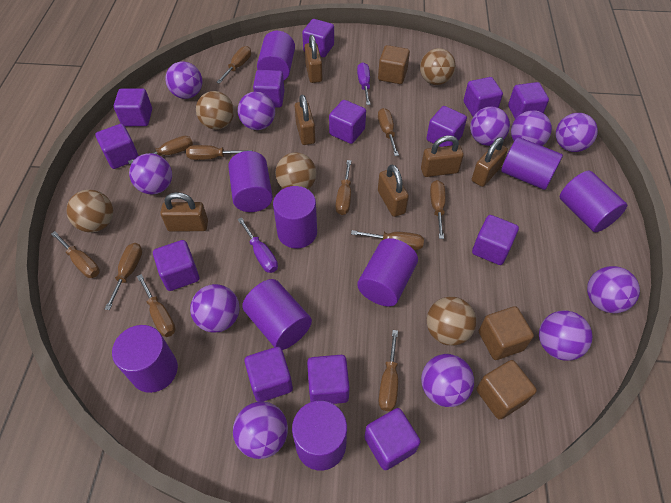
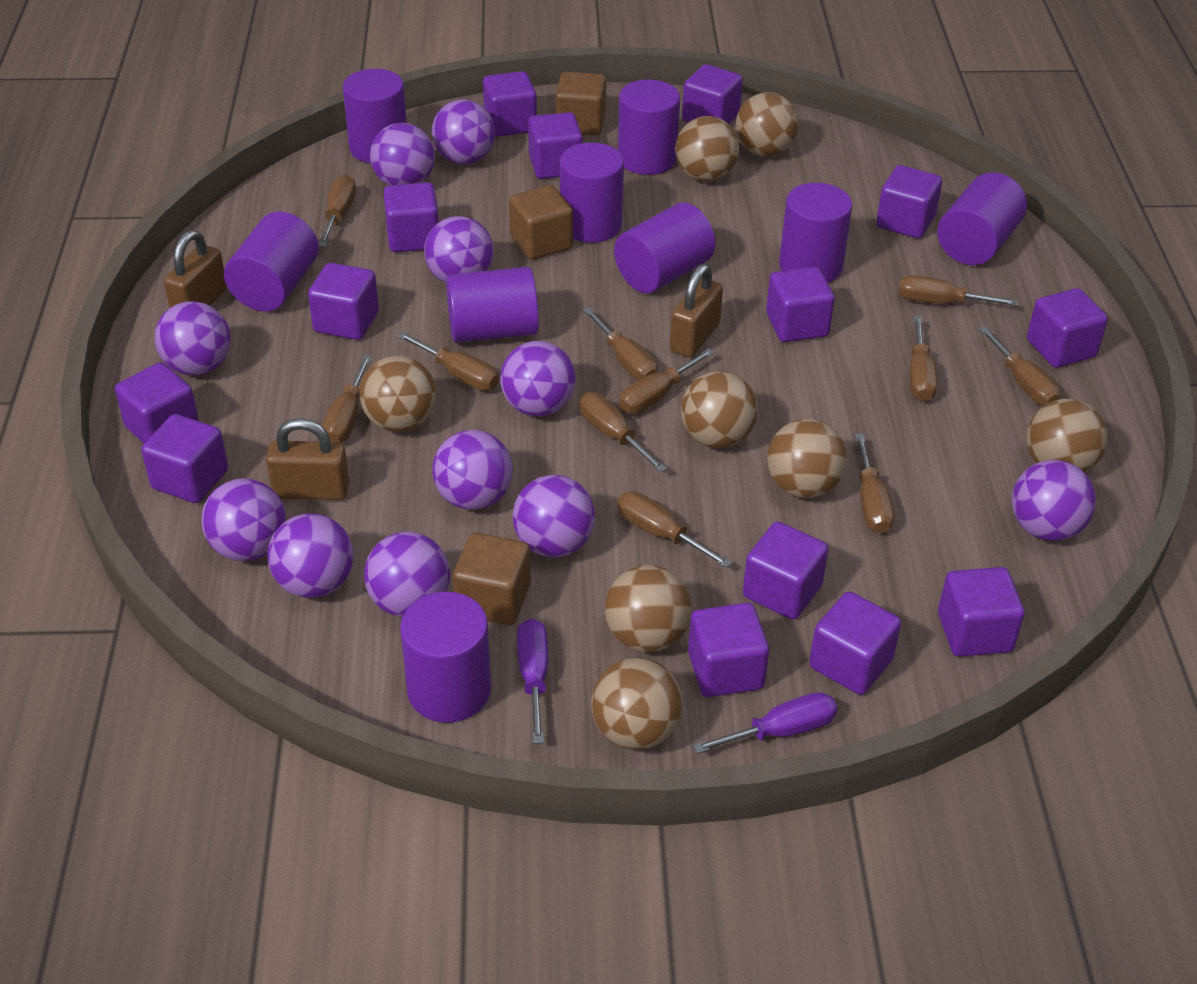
brown ball: 5 -> 8
brown padlock: 6 -> 3
purple cube: 13 -> 14

